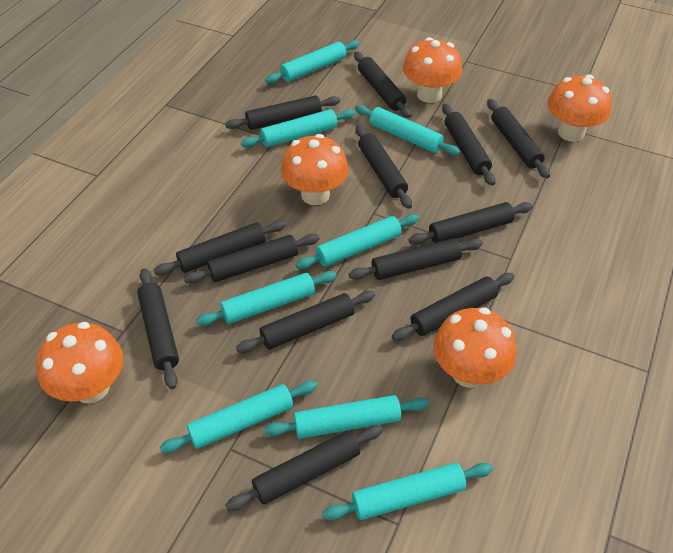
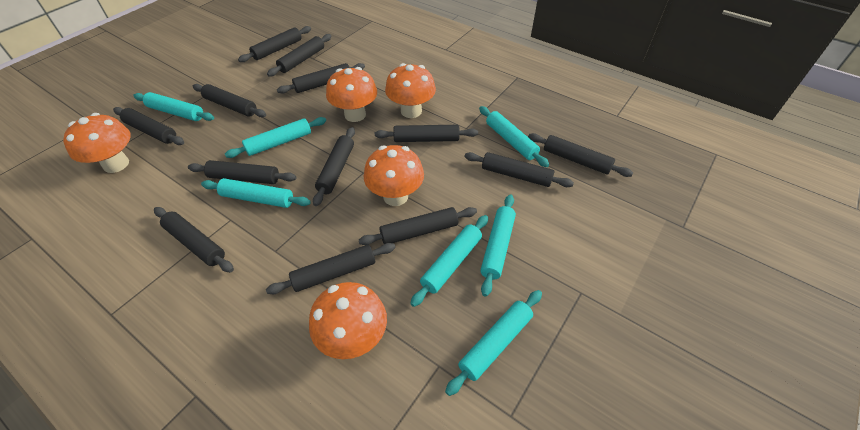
turquoise rolling pin: 8 -> 7

